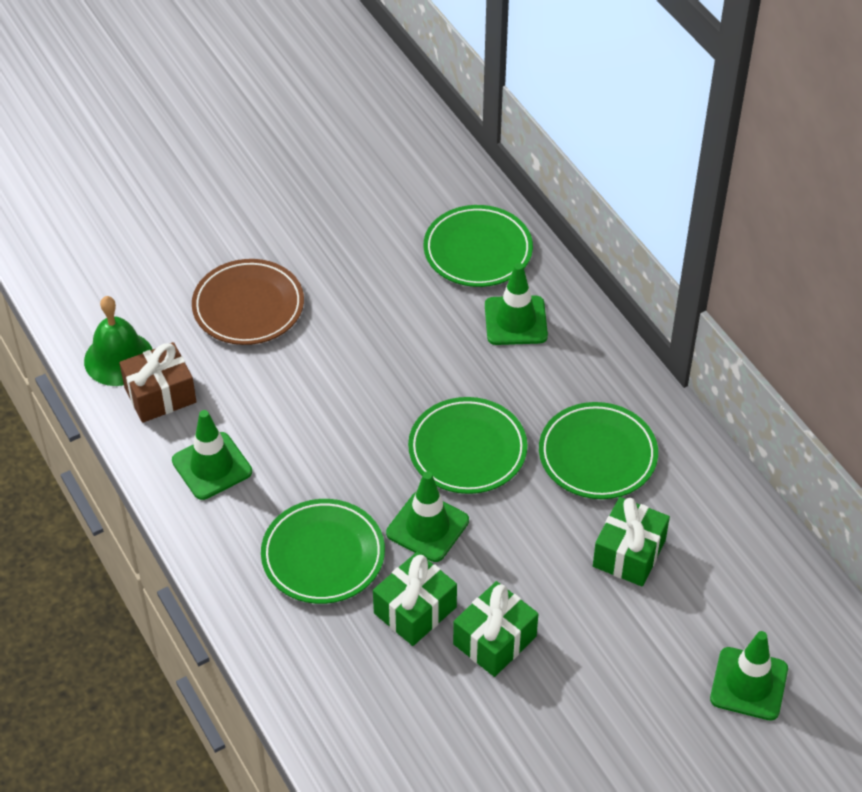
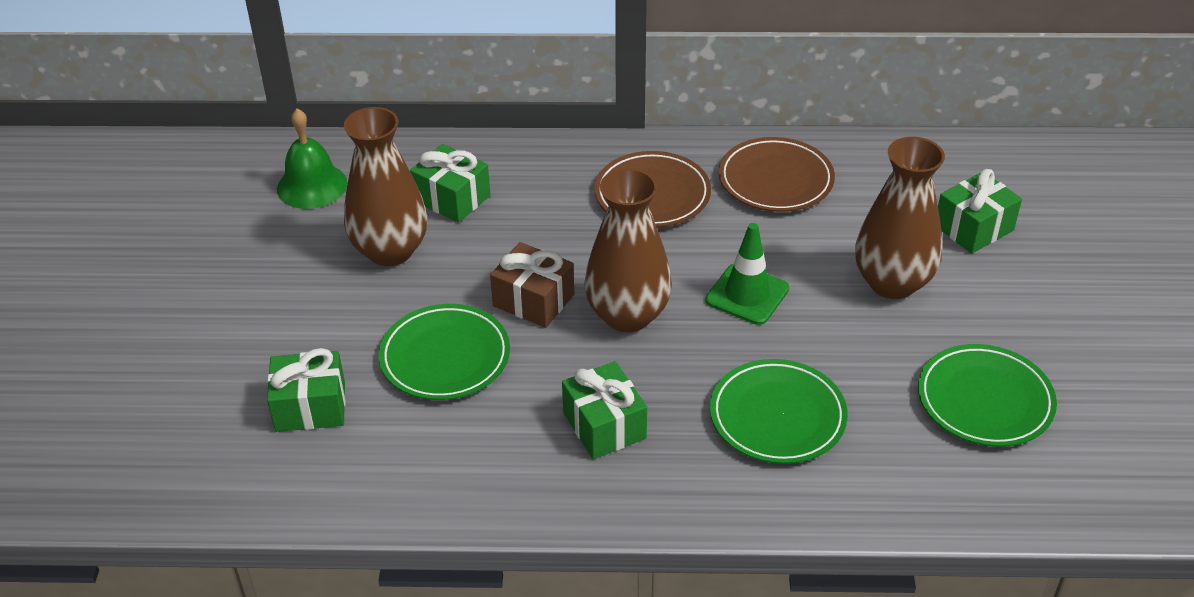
brown plate: 1 -> 2
brown vase: 0 -> 3
green gift: 3 -> 4
green plate: 4 -> 3
green traffic cone: 4 -> 1

